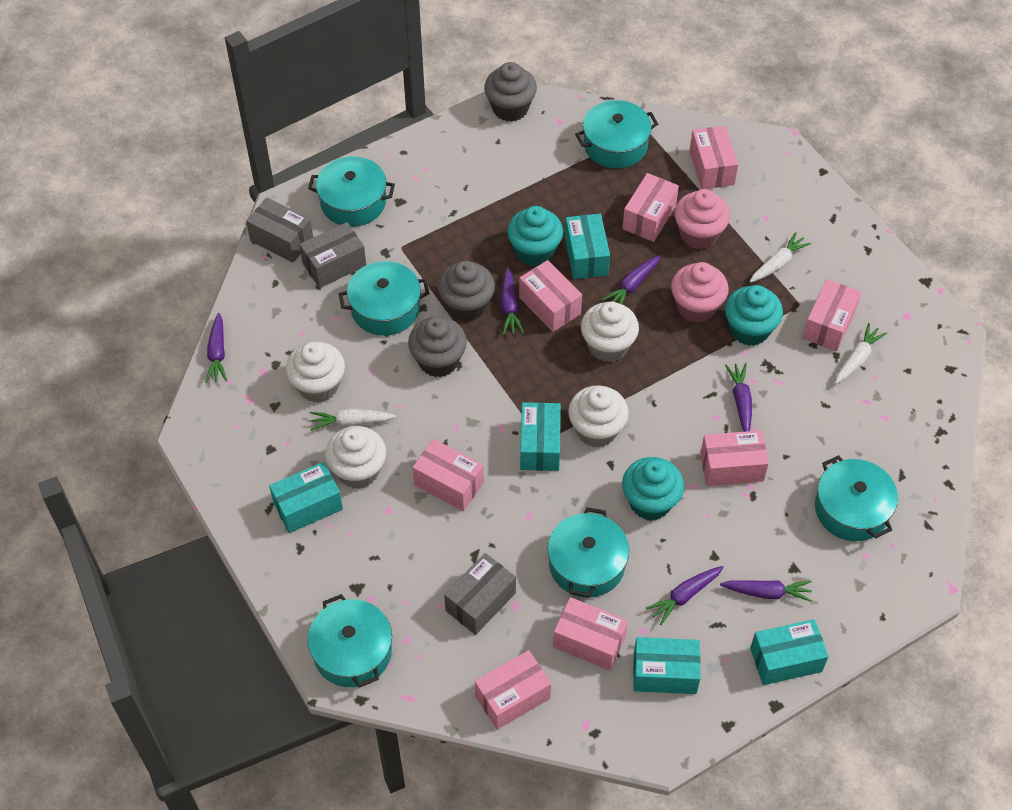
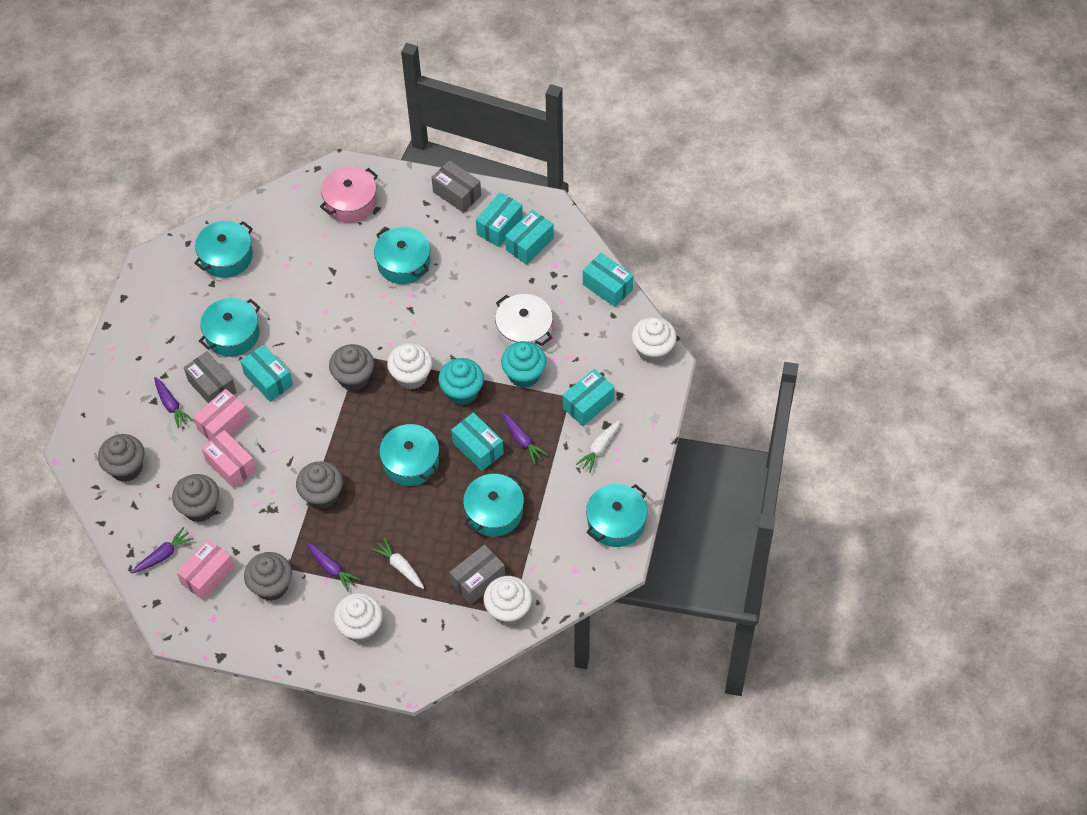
grey cupcake: 3 -> 5
pink box: 8 -> 3
pink cupcake: 2 -> 0
pink pot: 0 -> 1
purple carrot: 6 -> 4
turquoise box: 5 -> 6
turquoise cupcake: 3 -> 2
white carrot: 3 -> 2
white pot: 0 -> 1

